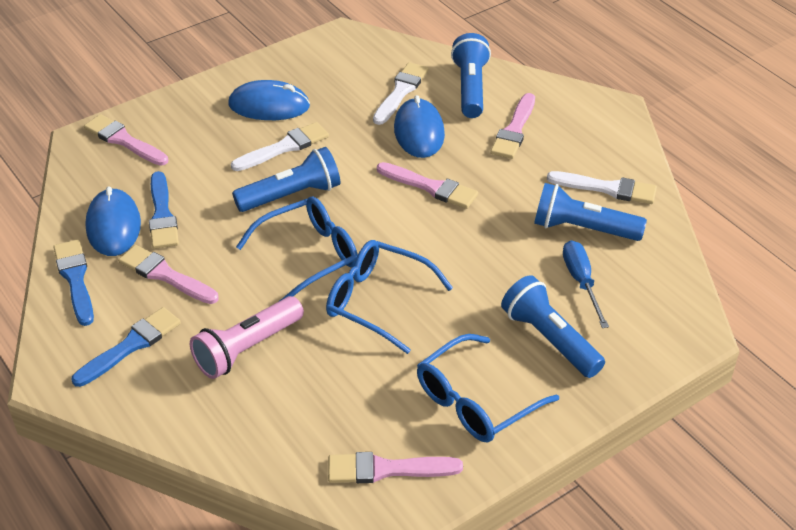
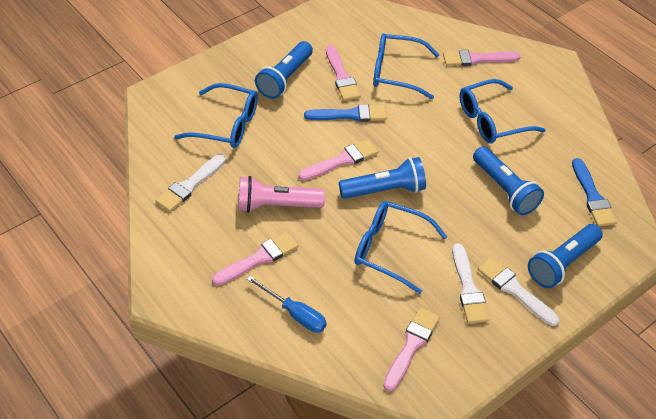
blue brush: 3 -> 2
blue glasses: 3 -> 4
blue mouse: 3 -> 0

